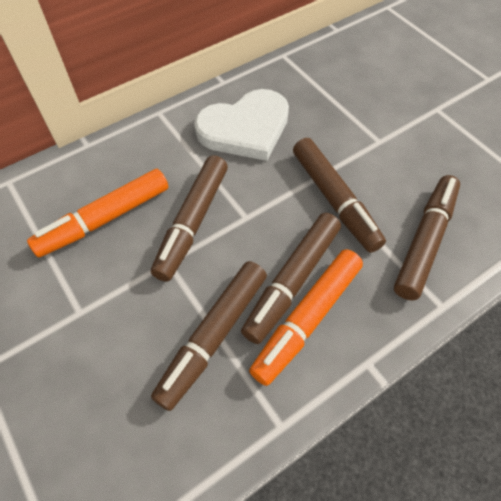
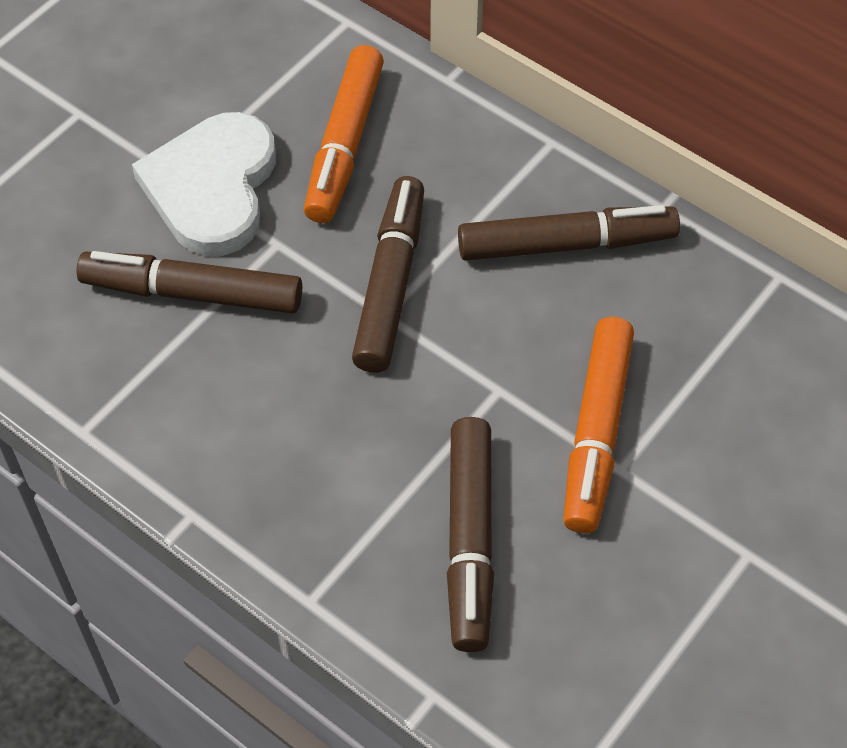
brown marker: 5 -> 4

